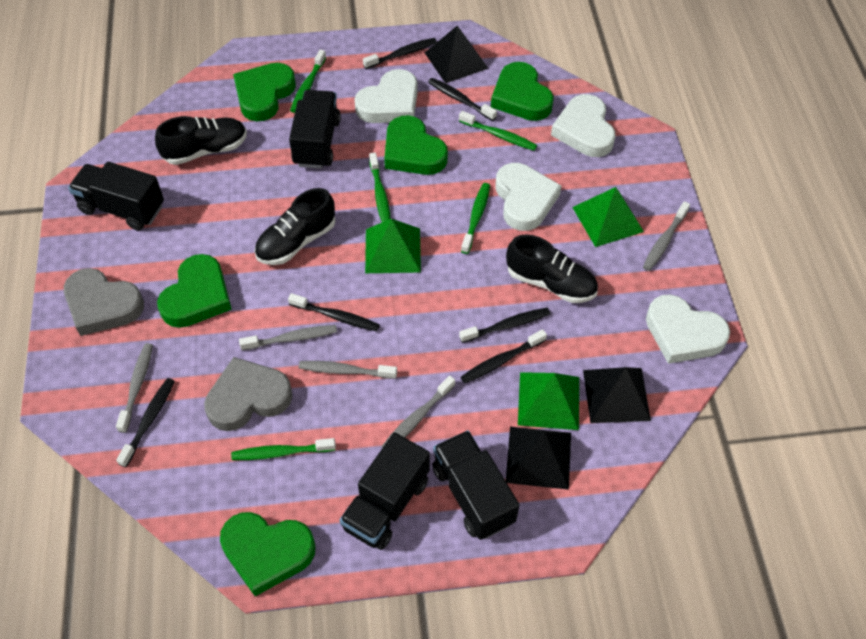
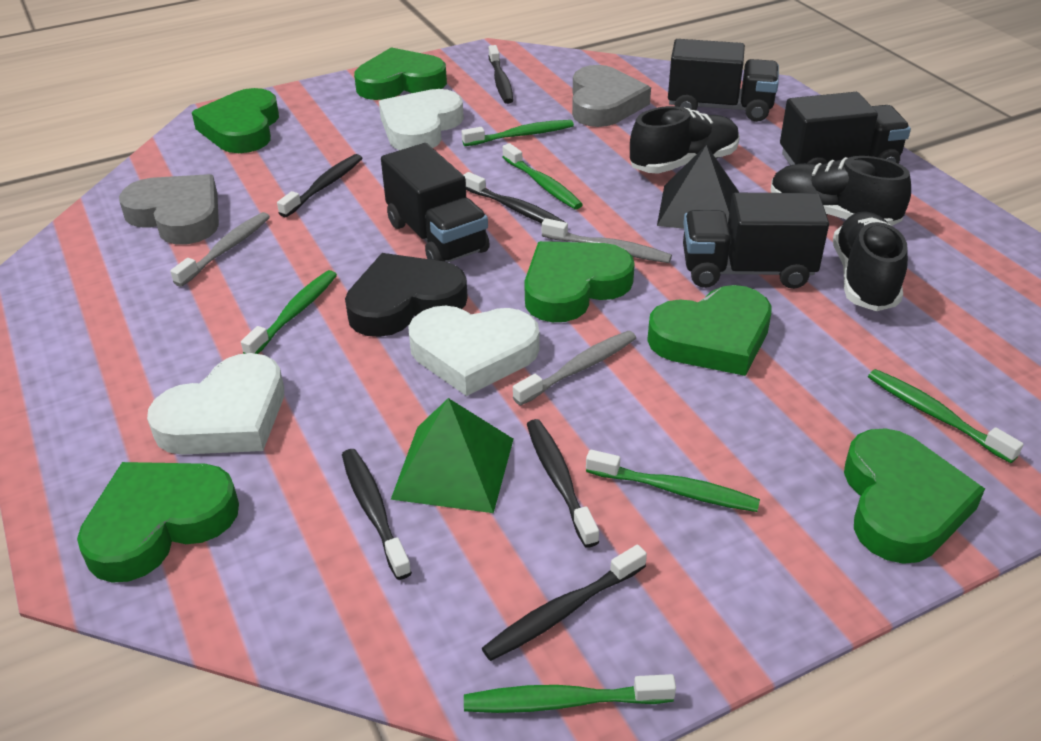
black heart: 0 -> 1
black pyramid: 3 -> 1
green heart: 5 -> 6
green pyramid: 3 -> 1
green toothbrush: 5 -> 6
grey toothbrush: 5 -> 3
white heart: 4 -> 3

